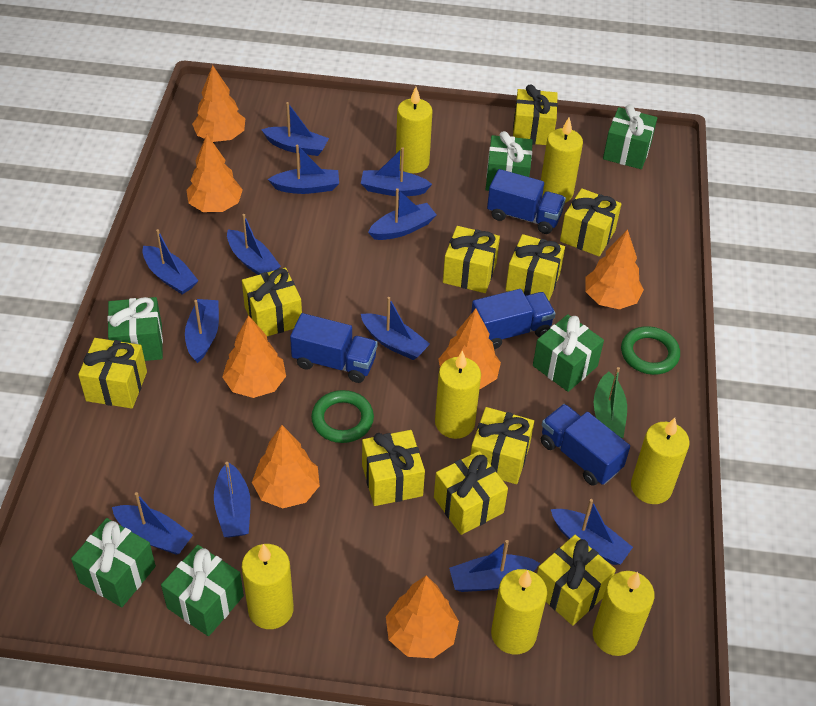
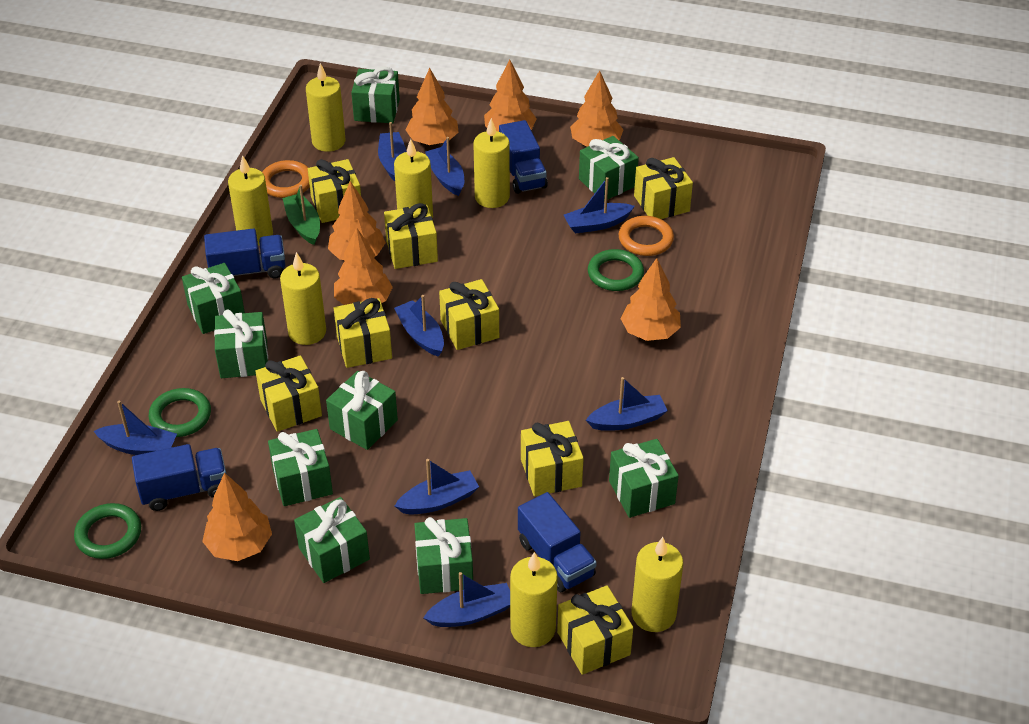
blue boat: 12 -> 8
green gift: 6 -> 9
green ring: 2 -> 3
orange ring: 0 -> 2
yellow gift: 10 -> 8

